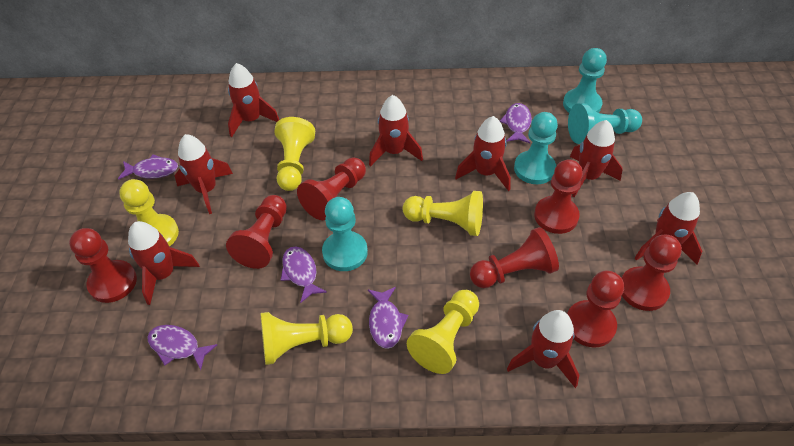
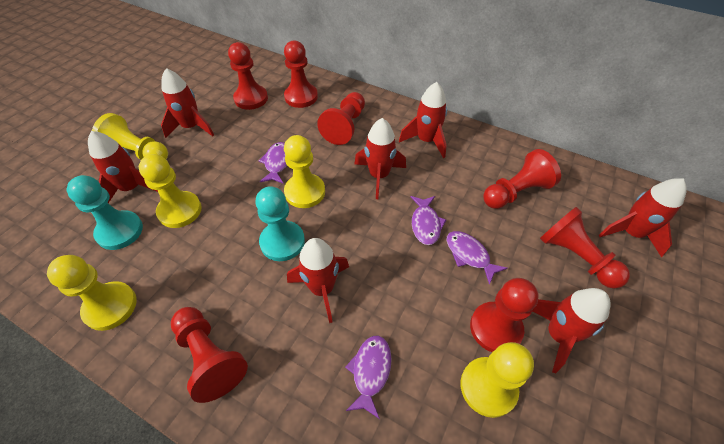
purple fish: 5 -> 4
red rocket: 8 -> 7
turquoise pawn: 4 -> 2

